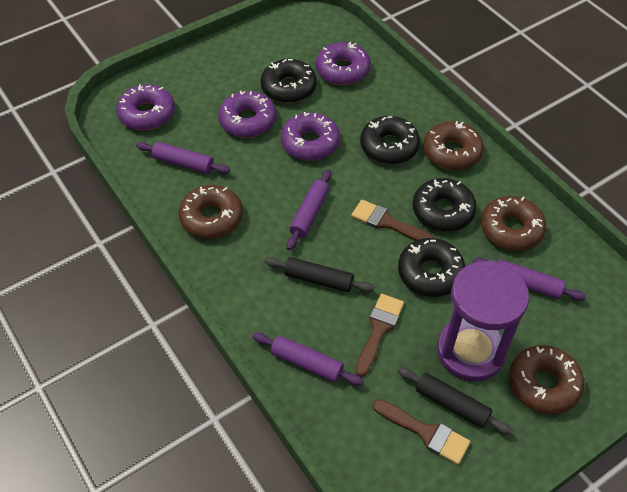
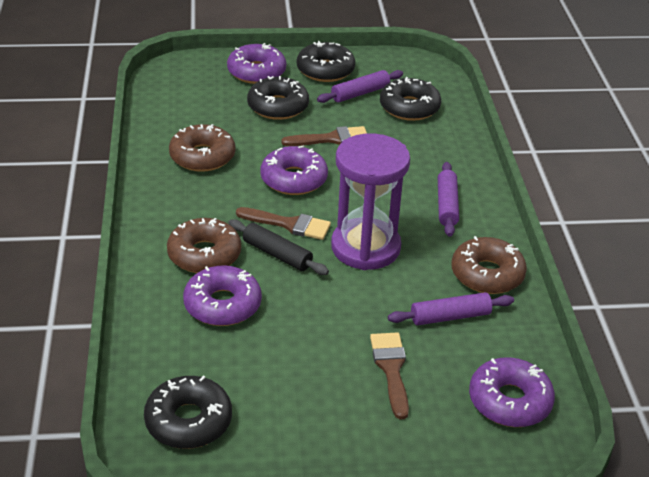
black rolling pin: 2 -> 1
brown donut: 4 -> 3
purple rolling pin: 4 -> 3

